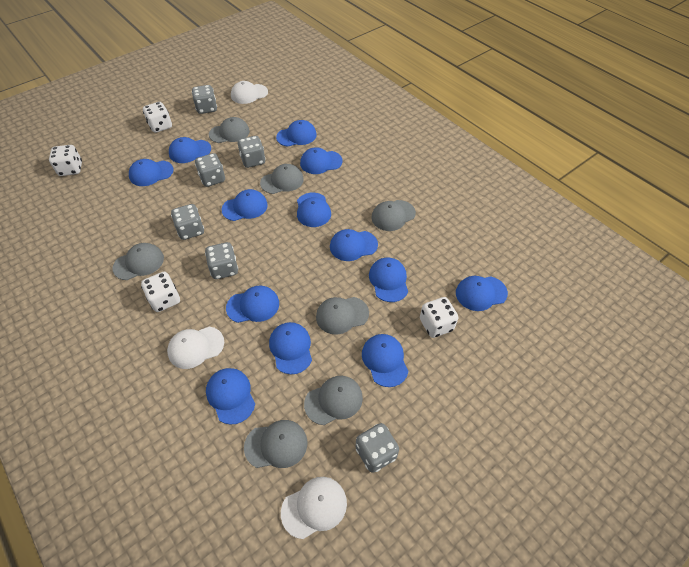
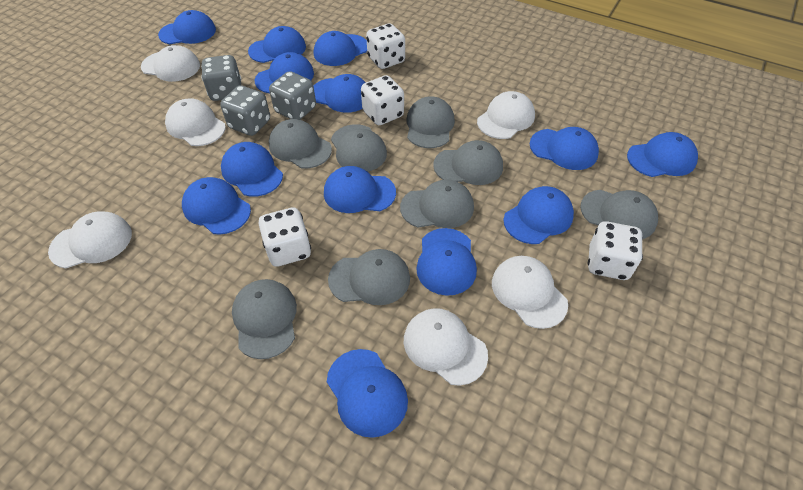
grey cap: 7 -> 8
grey dice: 6 -> 3
white cap: 3 -> 6

